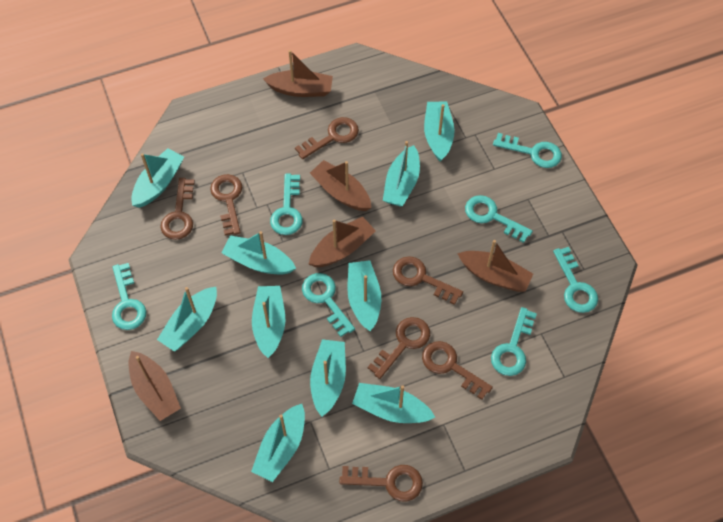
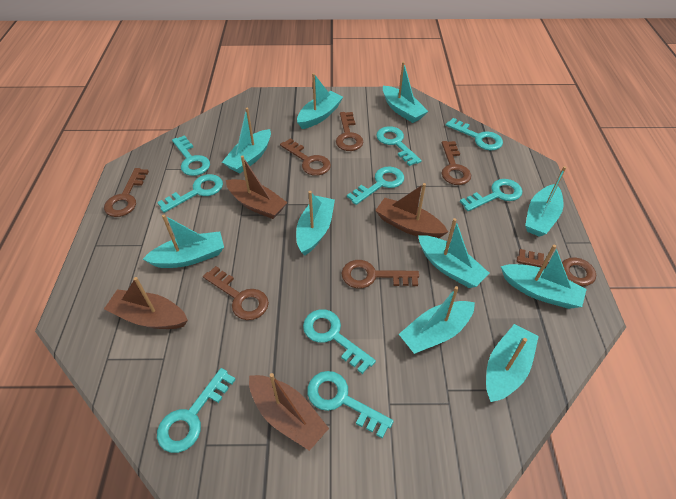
brown boat: 5 -> 4
turquoise key: 7 -> 9

